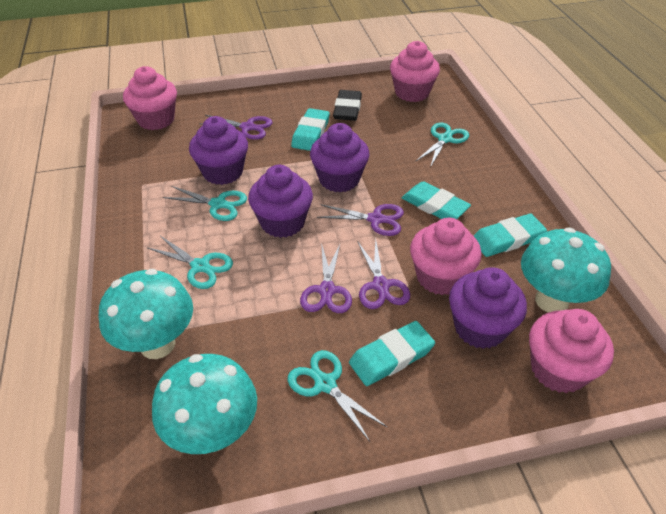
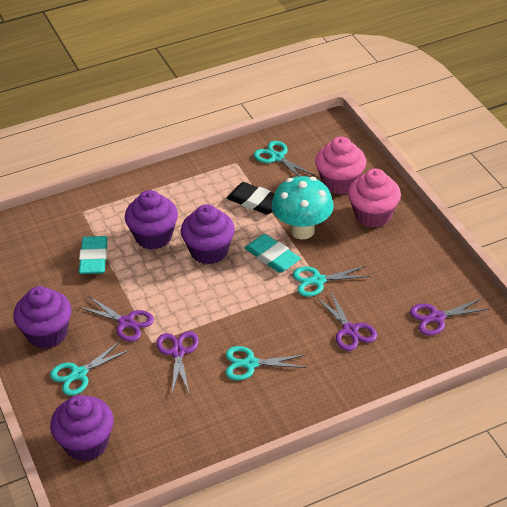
pink cupcake: 4 -> 2
turquoise eraser: 4 -> 2
turquoise mushroom: 3 -> 1

